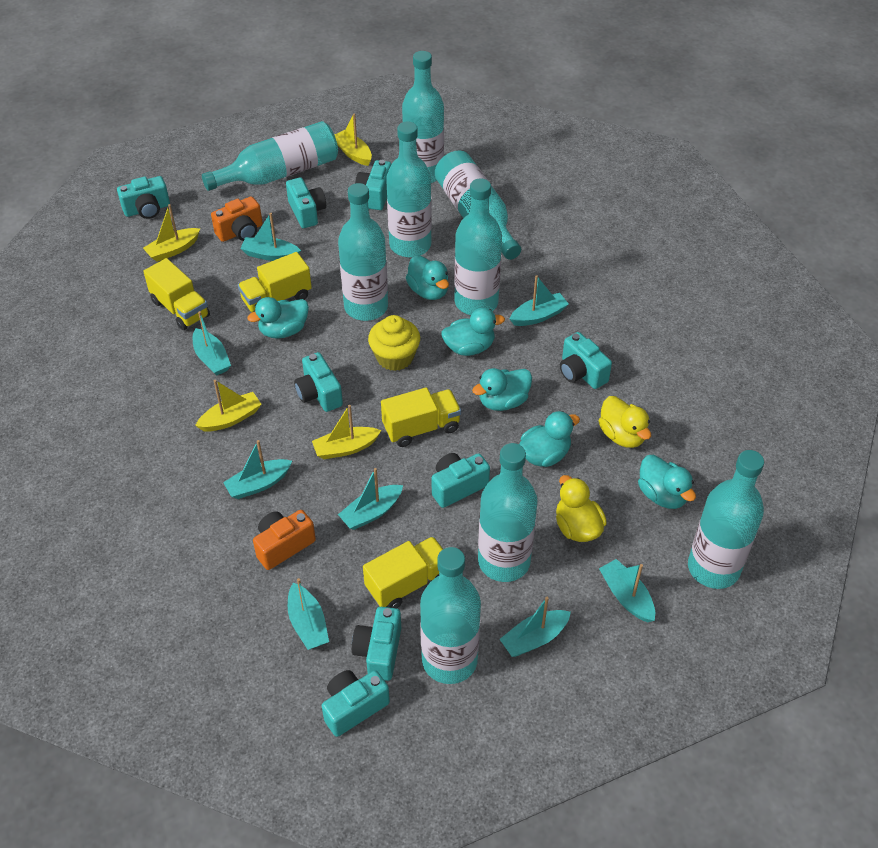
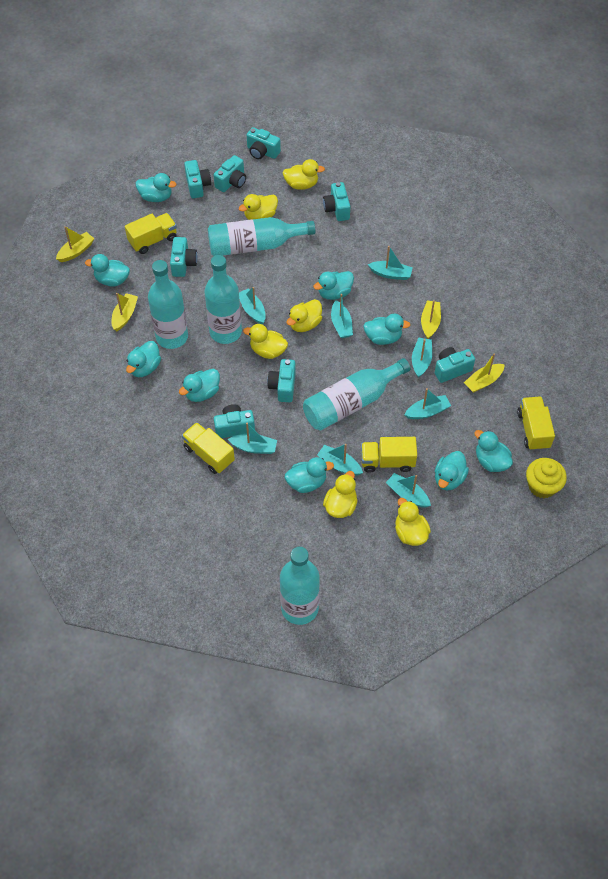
orange camera: 2 -> 0
turquoise bottle: 9 -> 5
turquoise duck: 6 -> 9
yellow duck: 2 -> 6

